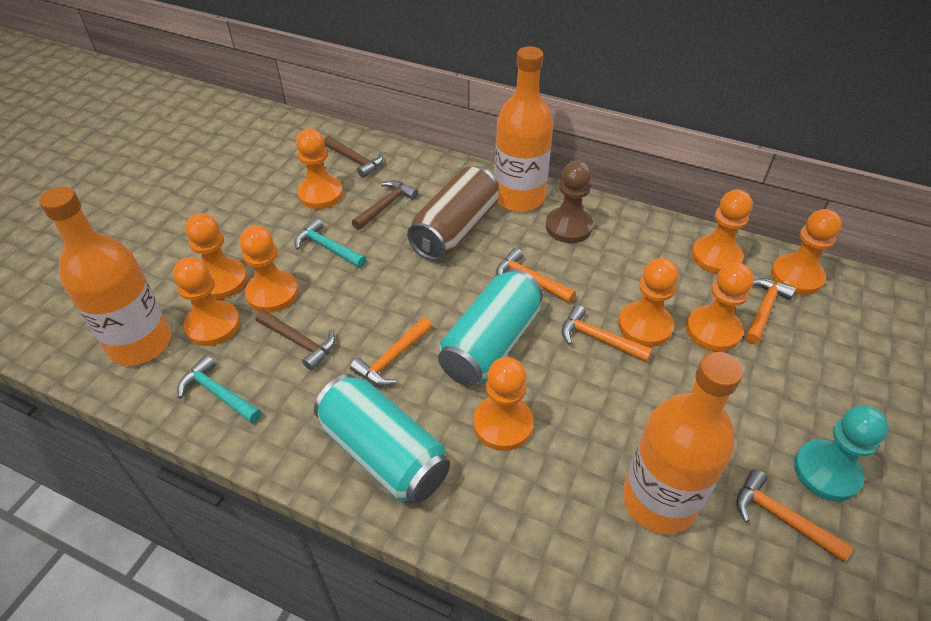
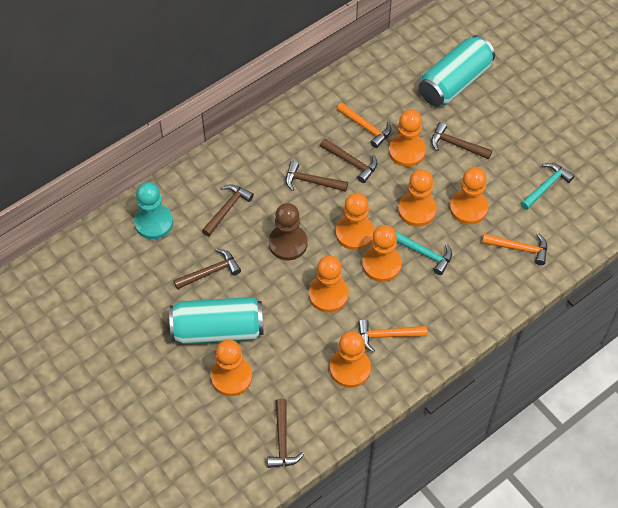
brown can: 1 -> 0
brown hammer: 3 -> 6
orange bottle: 3 -> 0
orange hammer: 5 -> 3
orange pawn: 9 -> 8

